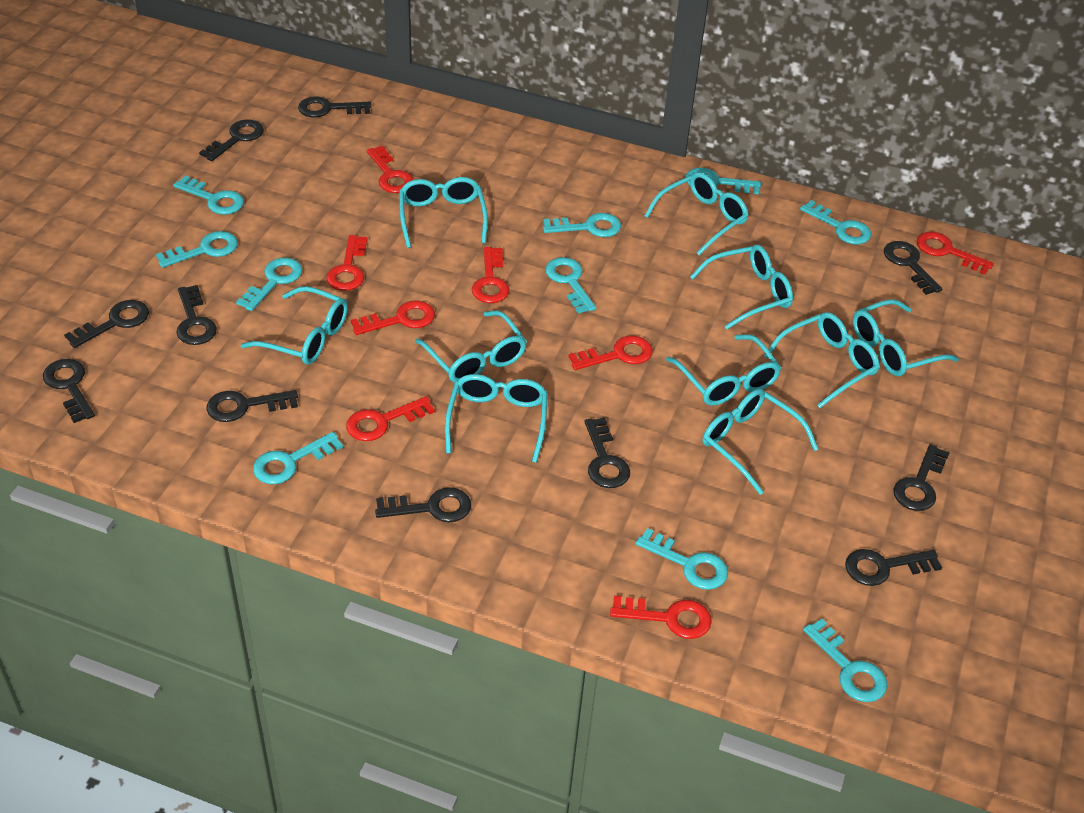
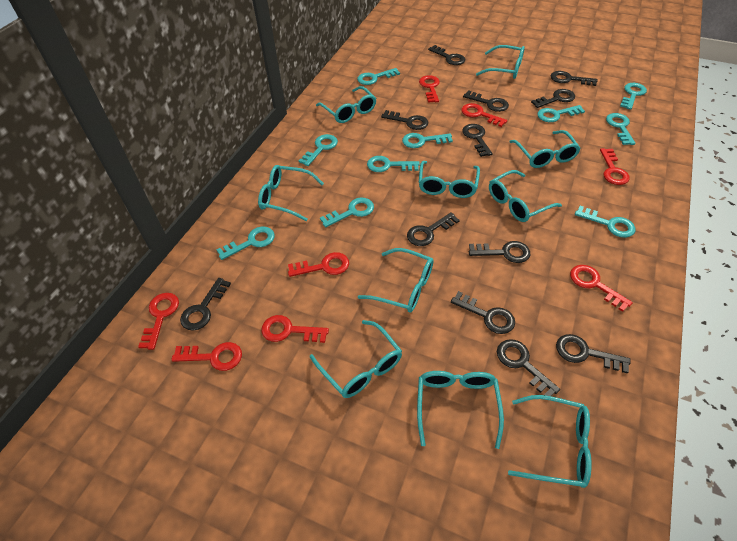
black key: 11 -> 12

